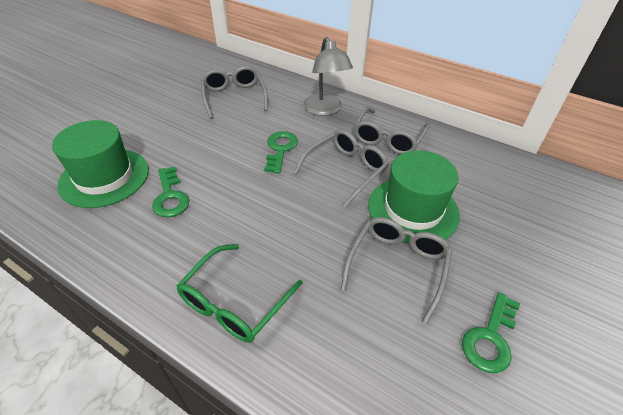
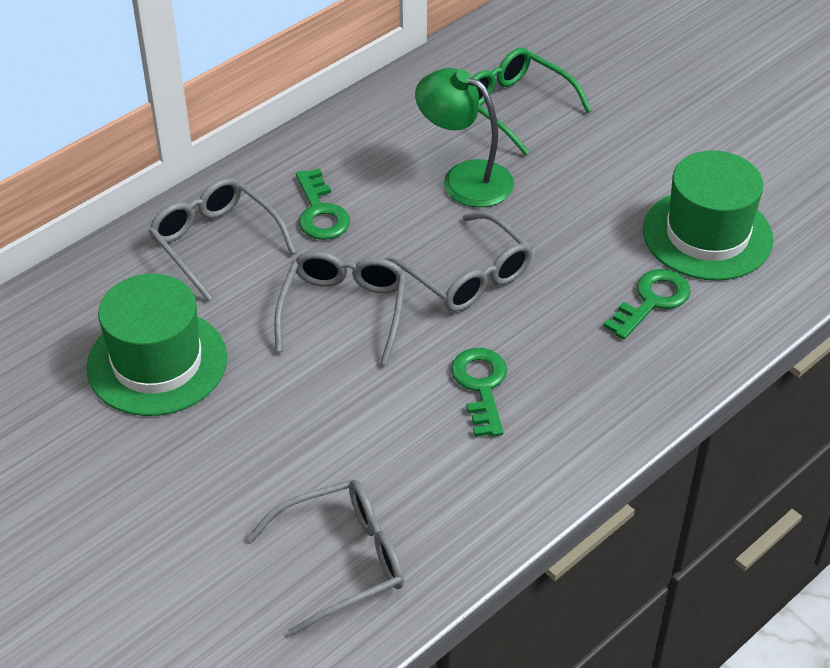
green lamp: 0 -> 1
grey lamp: 1 -> 0

